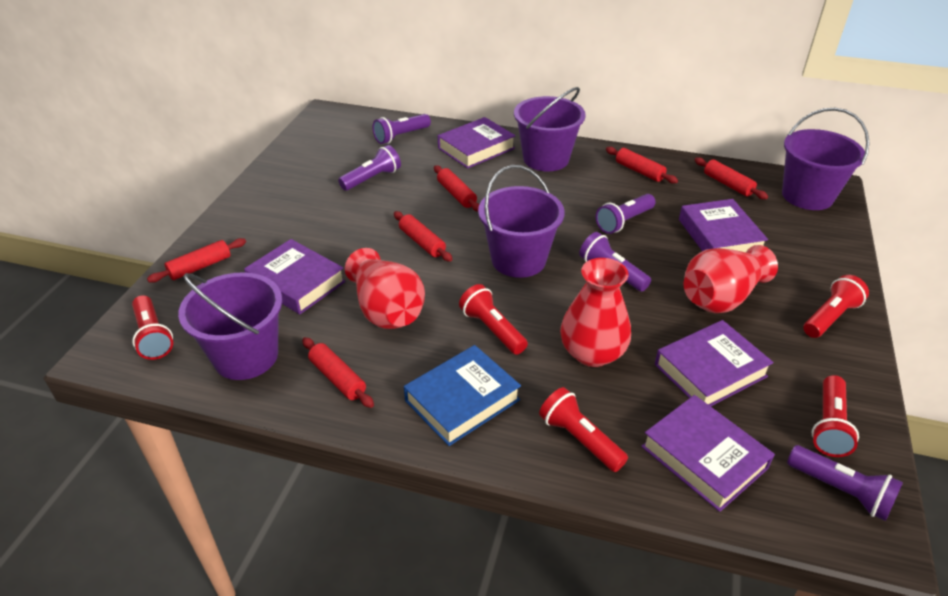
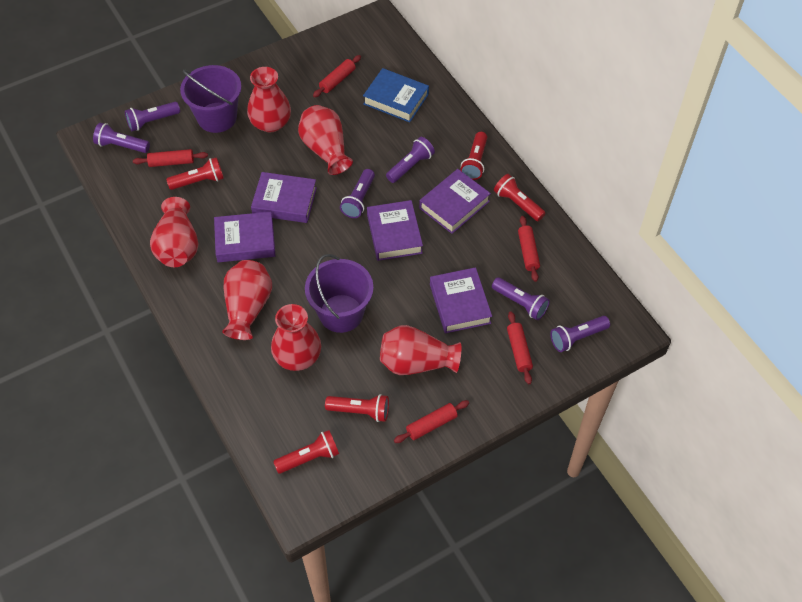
purple bucket: 4 -> 2
purple flashlight: 5 -> 6
red rolling pin: 6 -> 5
red vase: 3 -> 6

